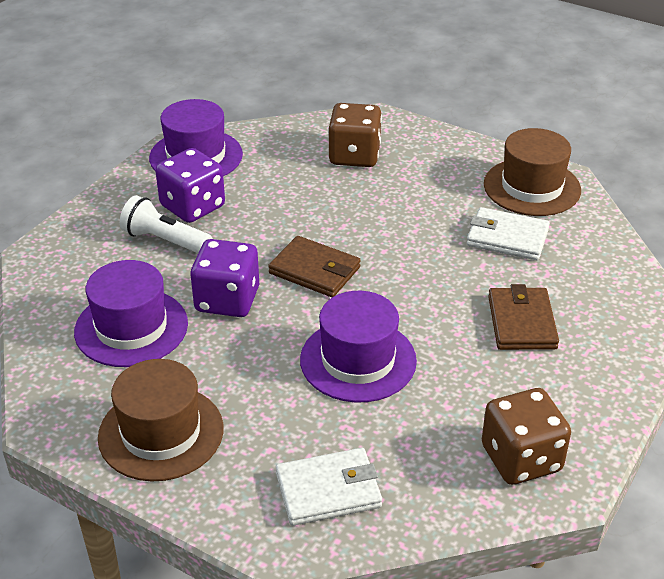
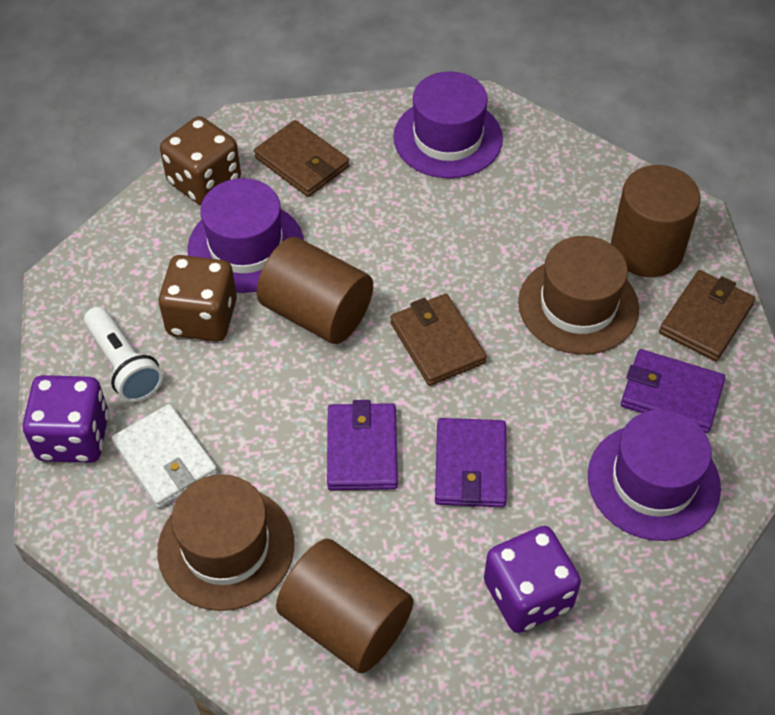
brown cylinder: 0 -> 3
brown wallet: 2 -> 3
purple wallet: 0 -> 3
white wallet: 2 -> 1

